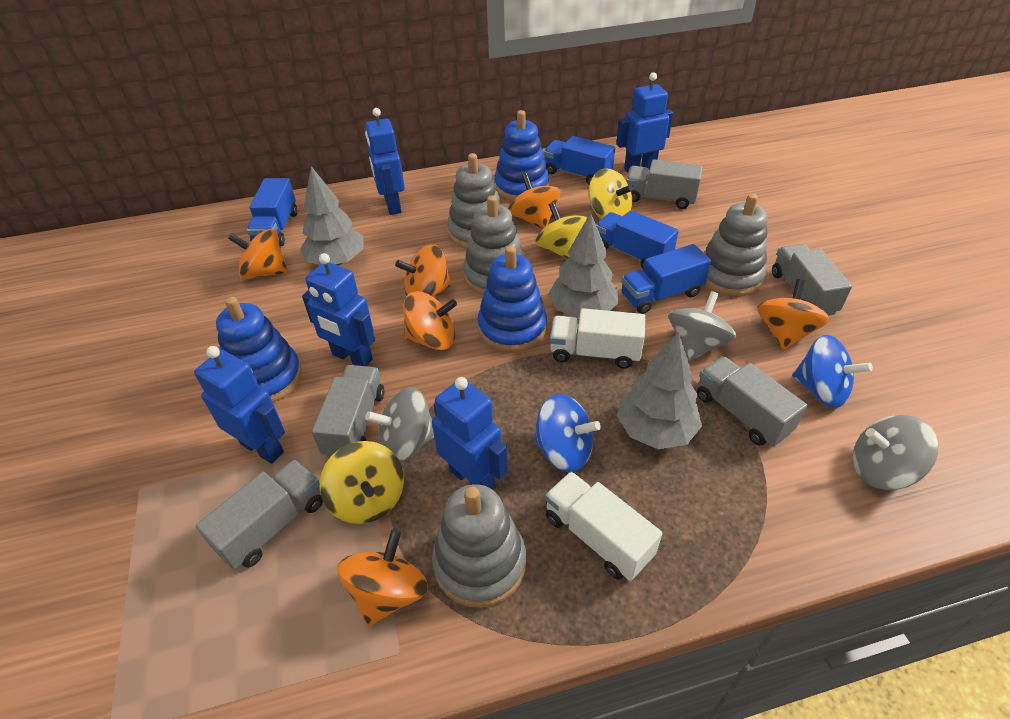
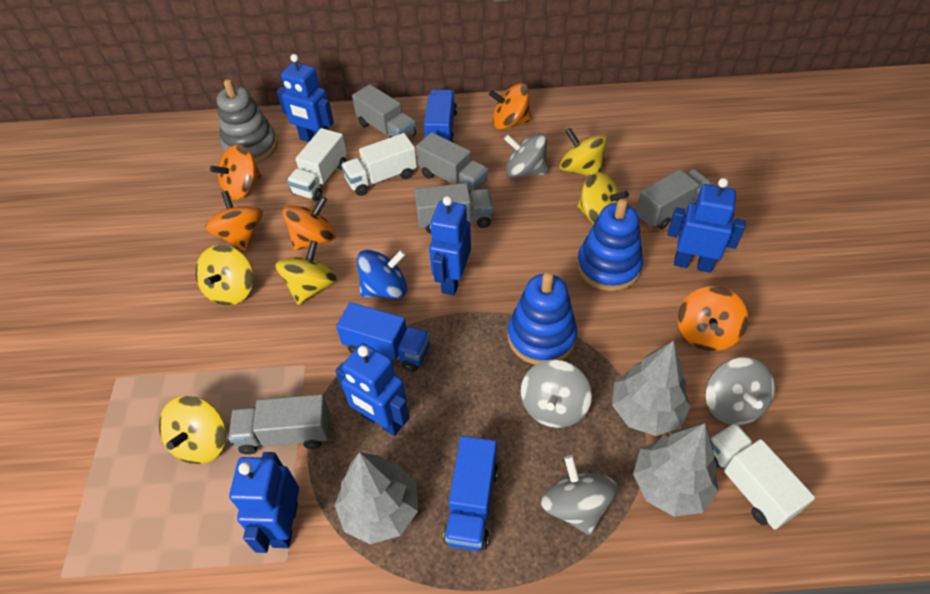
blue spinning top: 2 -> 1
blue stacking toy: 3 -> 2
blue truck: 4 -> 3
grey spinning top: 3 -> 4
grey stacking toy: 4 -> 1
orange spinning top: 6 -> 5
white truck: 2 -> 3
yellow spinning top: 3 -> 5

